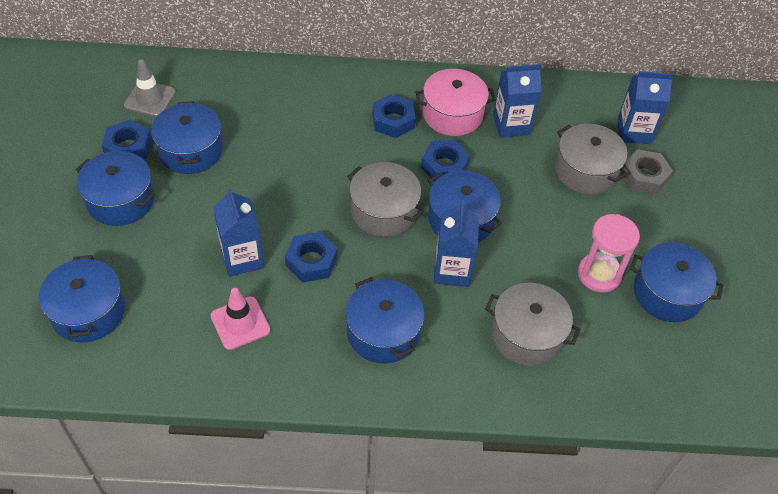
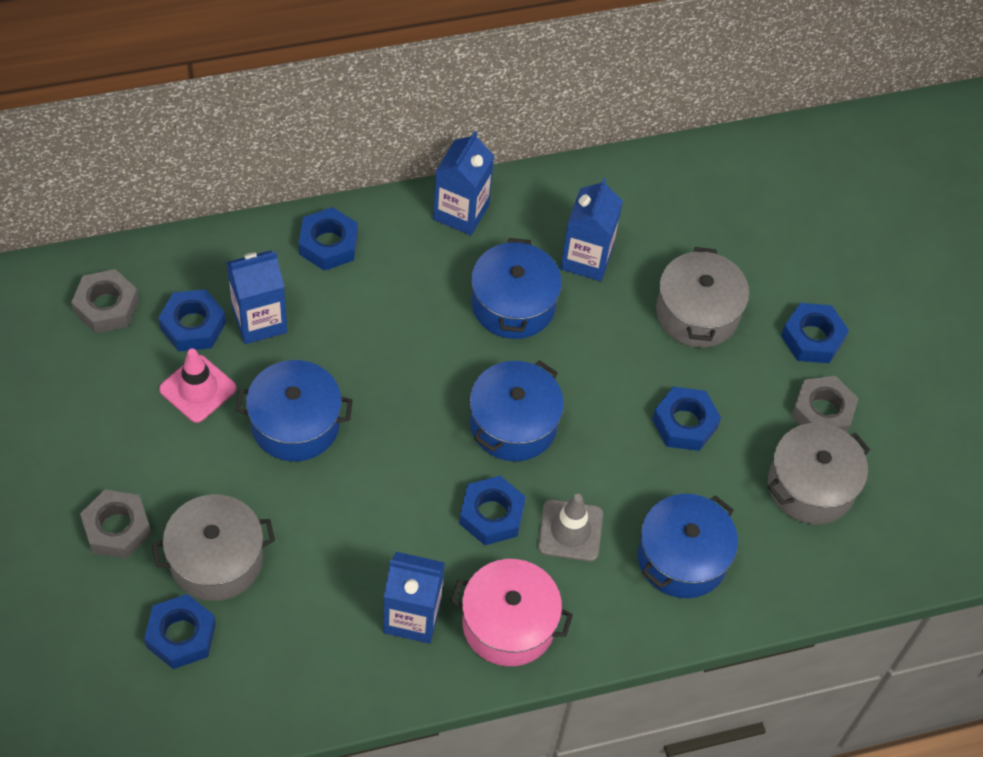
blue nut: 4 -> 6
blue pot: 6 -> 4
grey nut: 1 -> 3
pink hourglass: 1 -> 0

